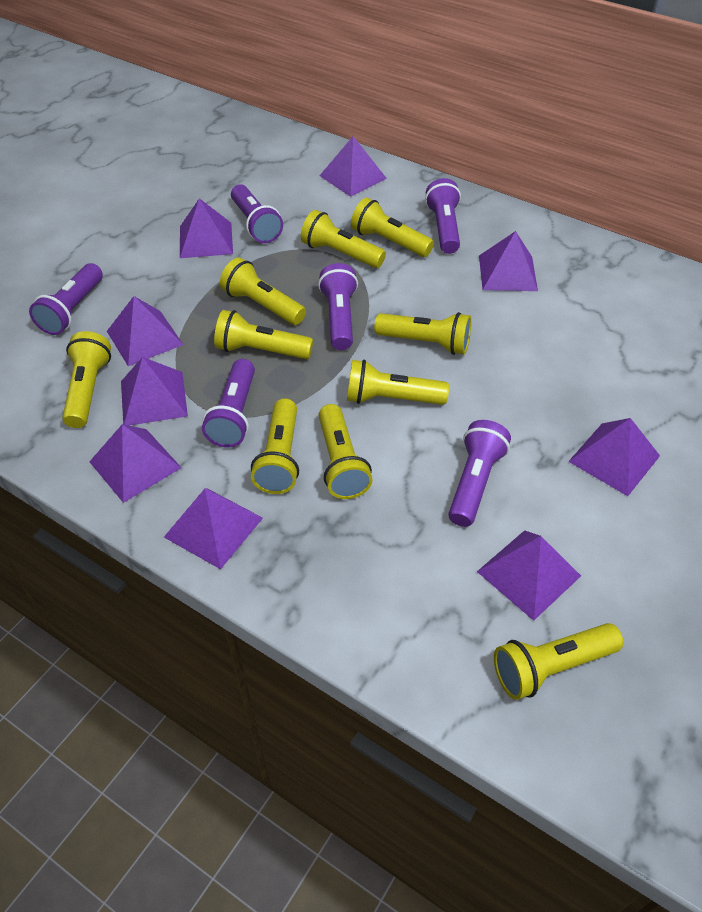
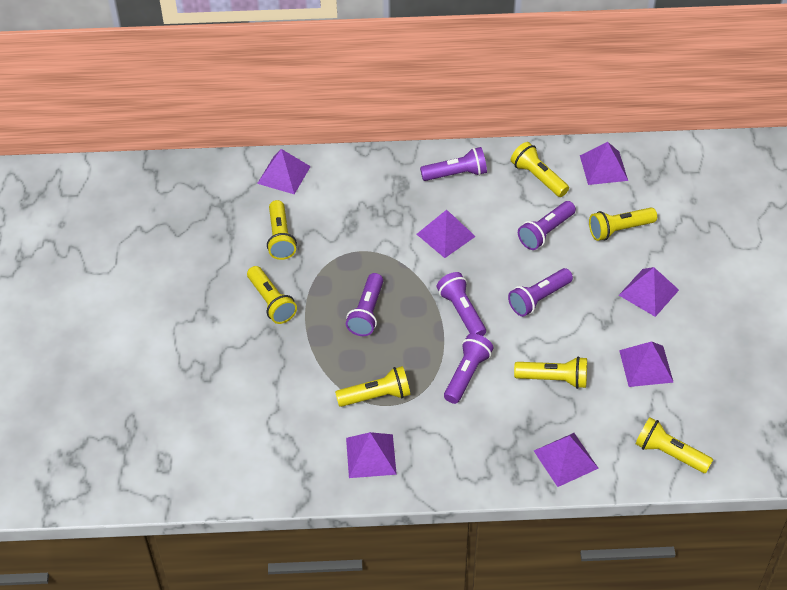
purple pyramid: 9 -> 7
yellow flashlight: 10 -> 7

